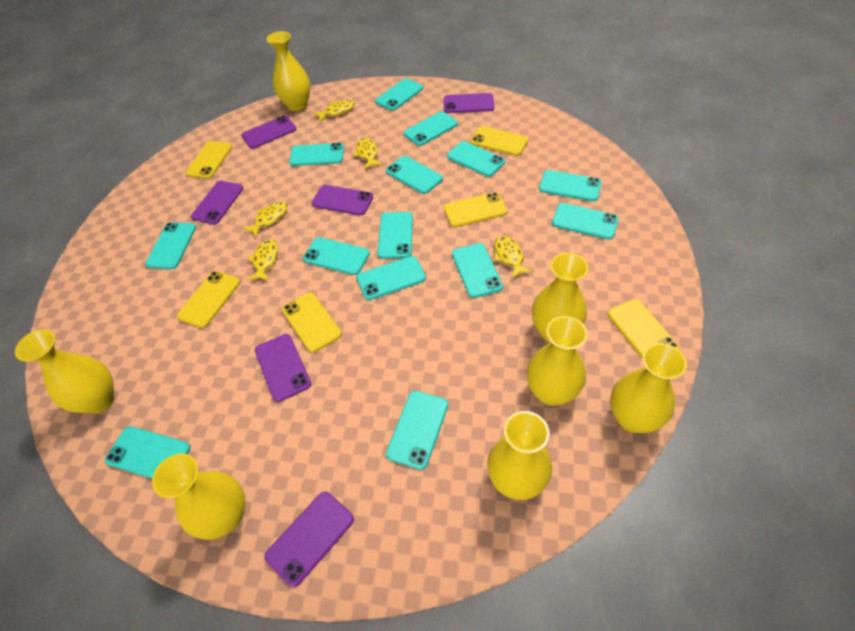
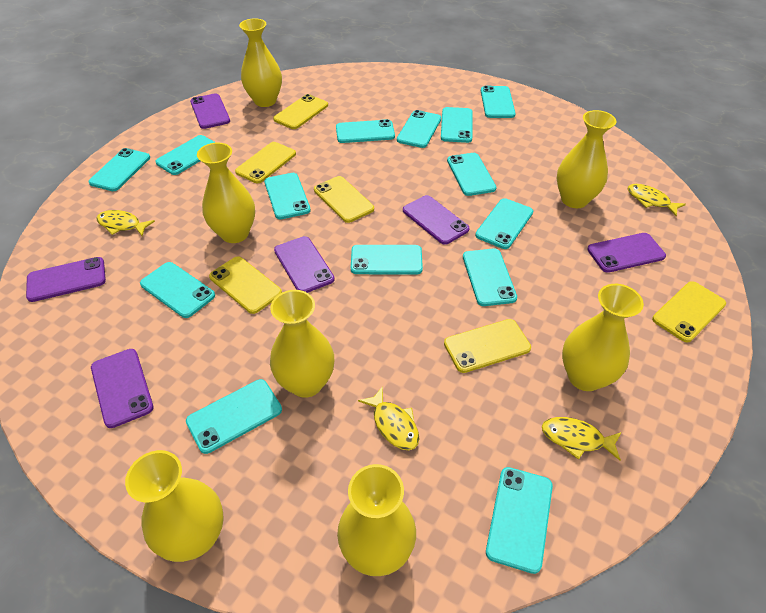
yellow fish: 5 -> 4

